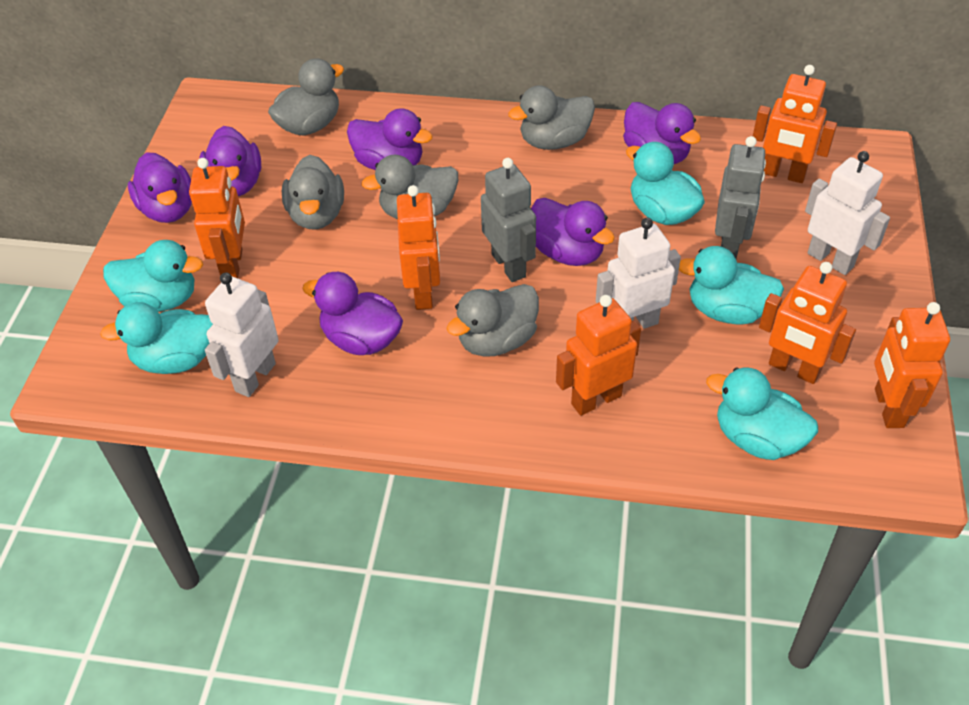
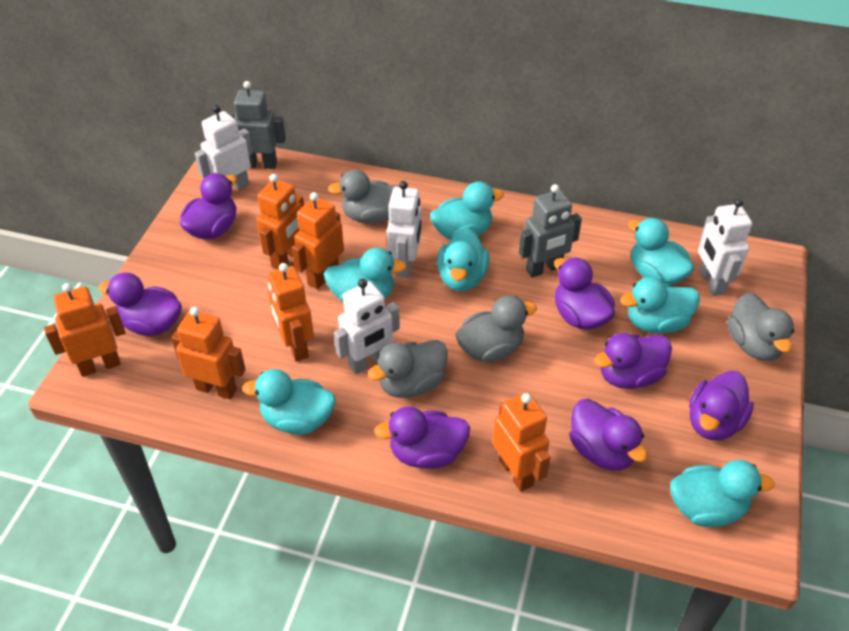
grey duck: 5 -> 4
purple duck: 6 -> 7
turquoise duck: 5 -> 7
white robot: 3 -> 4

